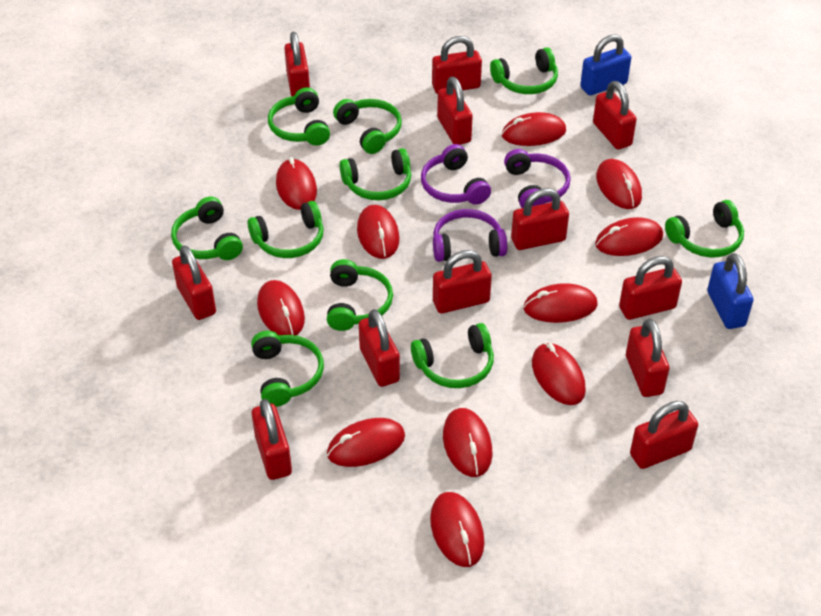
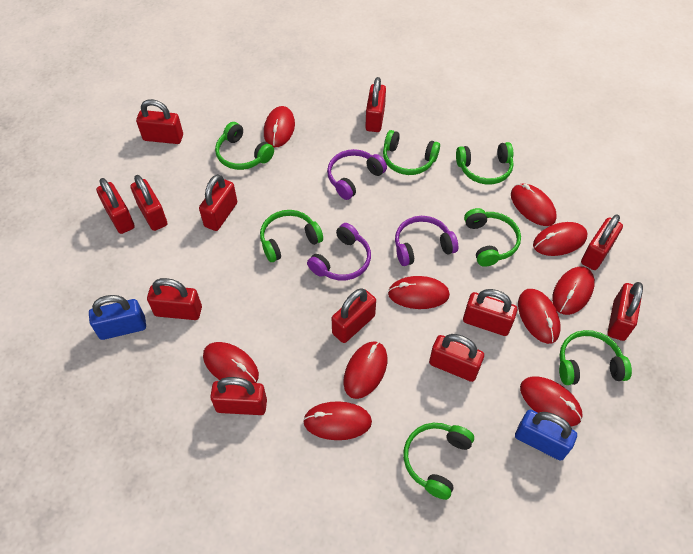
green headphones: 10 -> 7
red mouse: 11 -> 10

